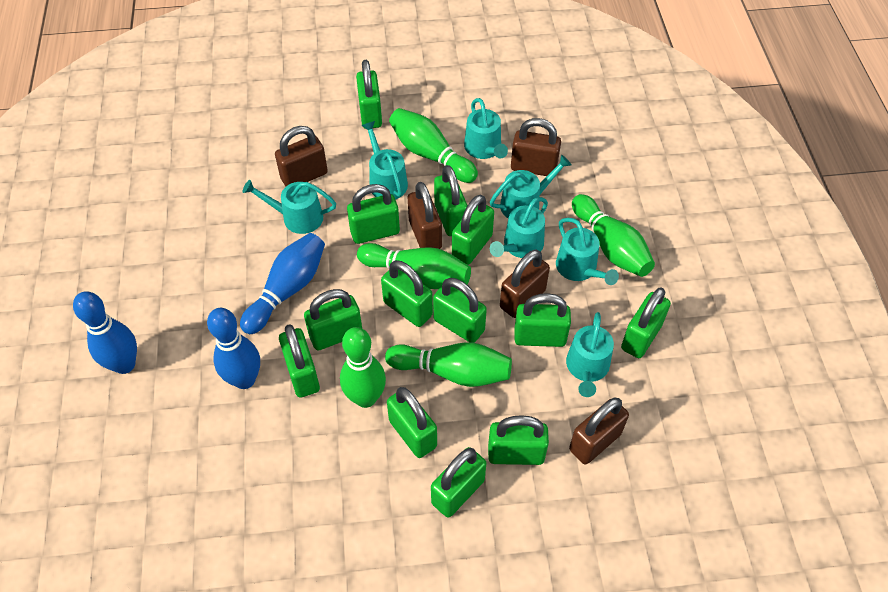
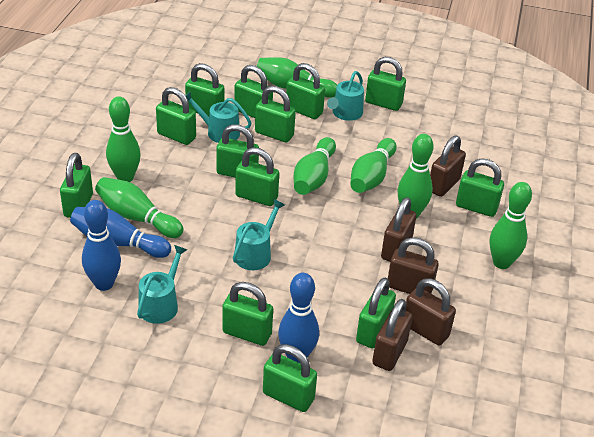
green bowling pin: 5 -> 7
turquoise watering can: 7 -> 4

